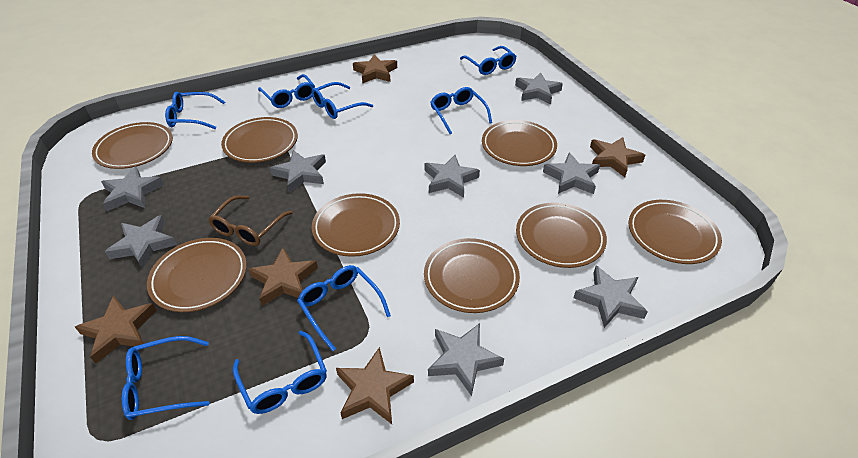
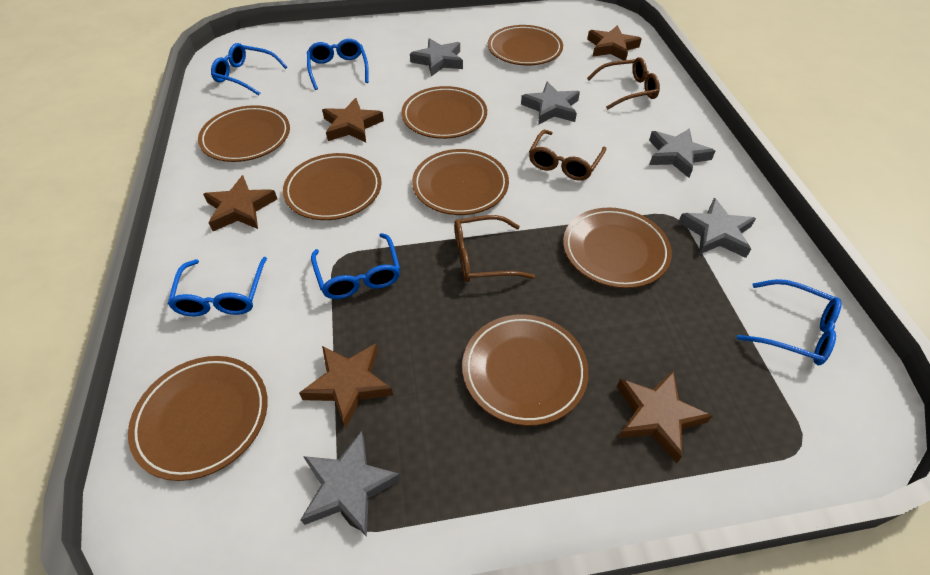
blue glasses: 8 -> 5
brown glasses: 1 -> 3
grey star: 8 -> 5

